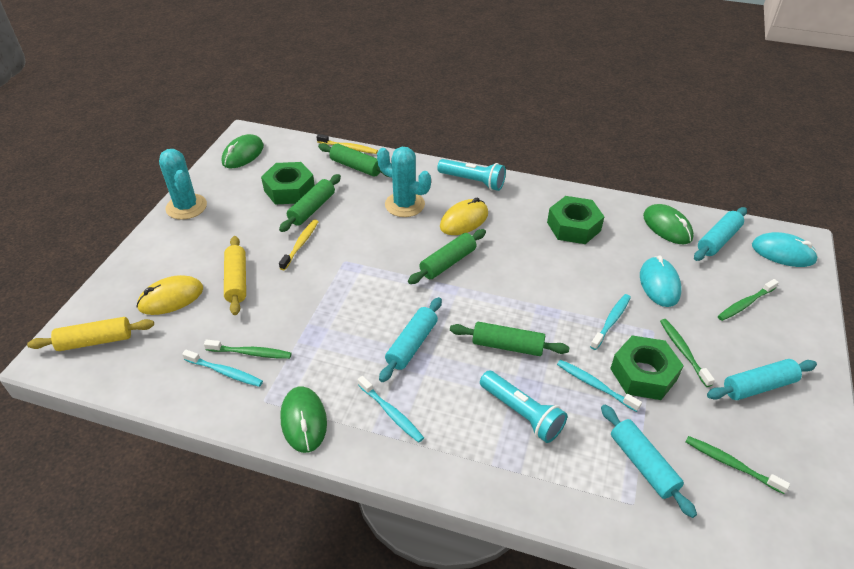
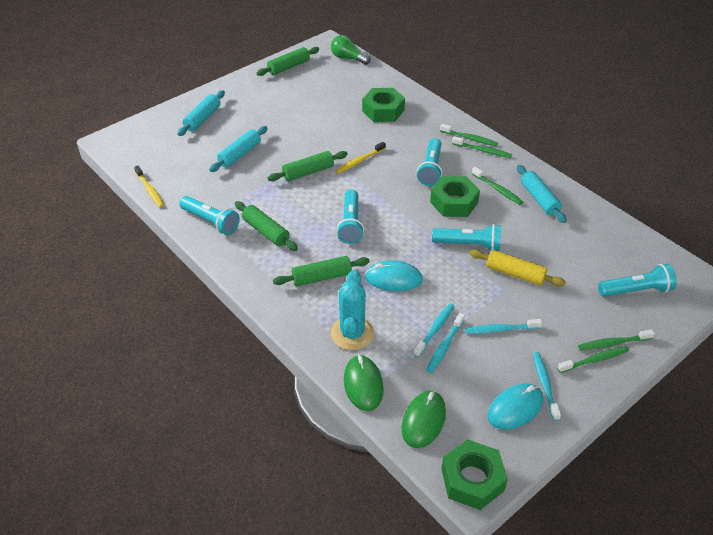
green light bulb: 0 -> 1
green mouse: 3 -> 2
green toothbrush: 4 -> 5
turquoise cactus: 2 -> 1
turquoise flashlight: 2 -> 5
turquoise rolling pin: 4 -> 3
yellow mouse: 2 -> 0
yellow rolling pin: 2 -> 1

